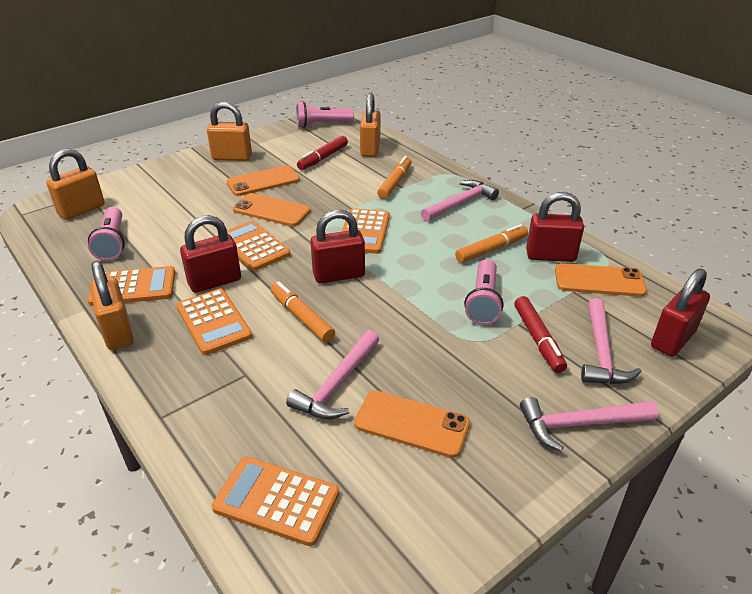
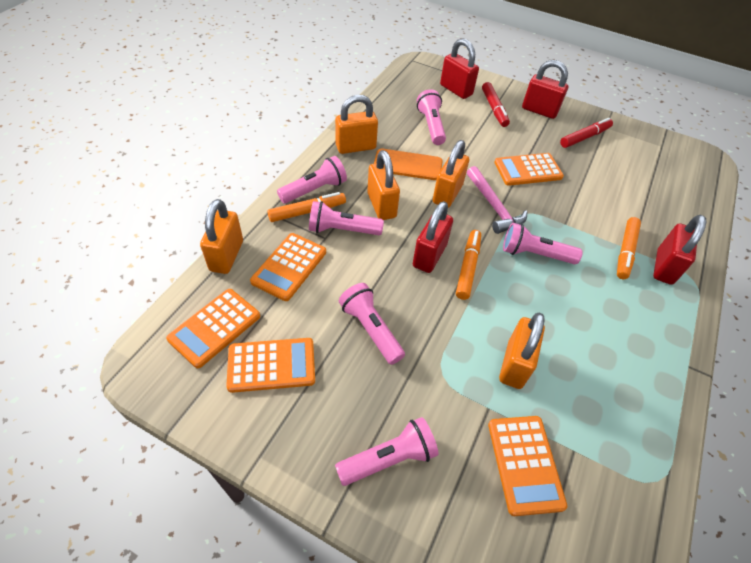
orange padlock: 4 -> 5
orange phone: 4 -> 1
pink flashlight: 3 -> 6
pink hammer: 4 -> 1

